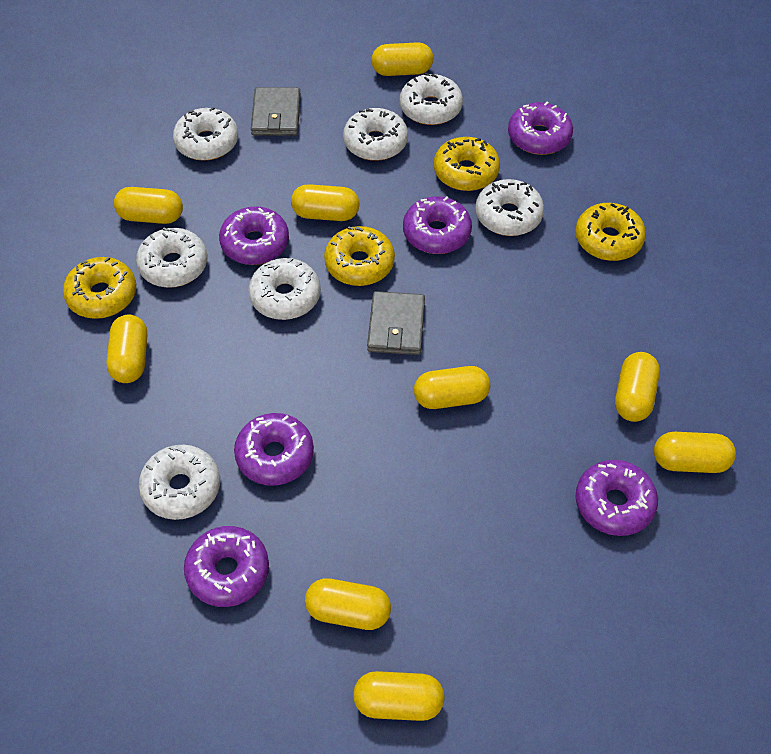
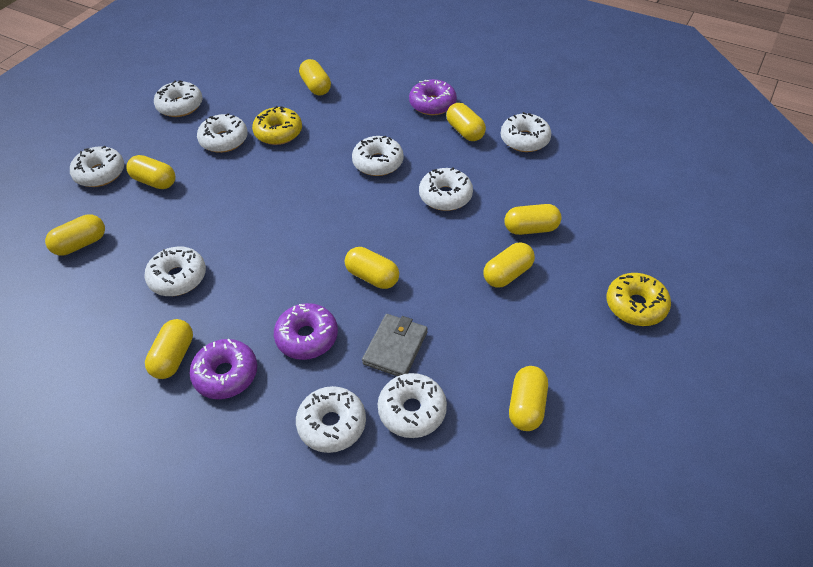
grey wallet: 2 -> 1
purple donut: 6 -> 3
white donut: 7 -> 9
yellow donut: 4 -> 2

